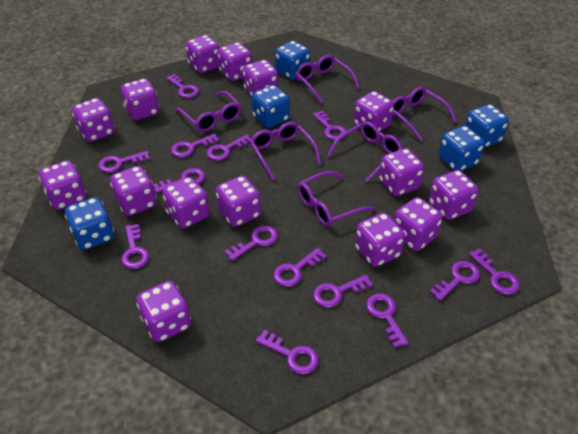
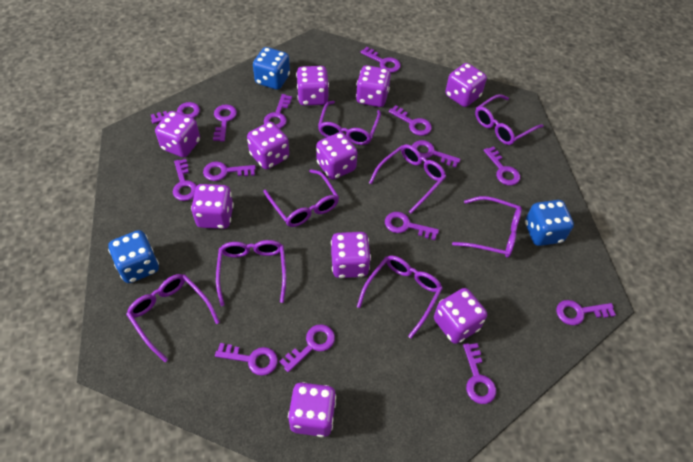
blue dice: 5 -> 3
purple dice: 15 -> 10
purple glasses: 6 -> 8

